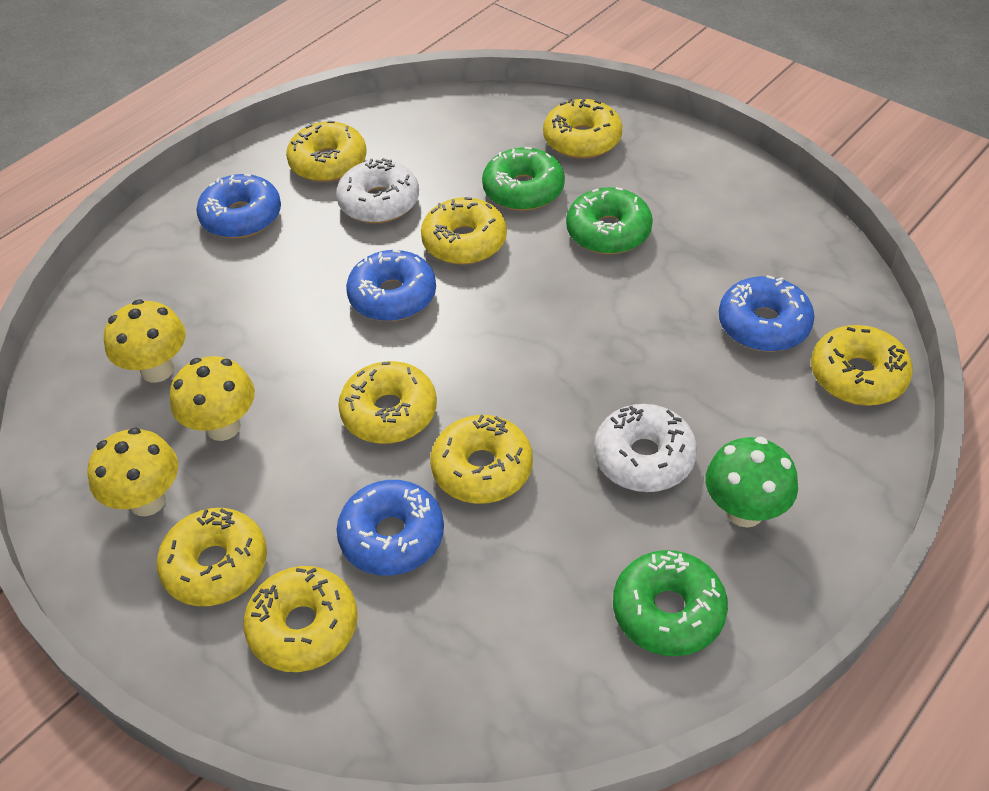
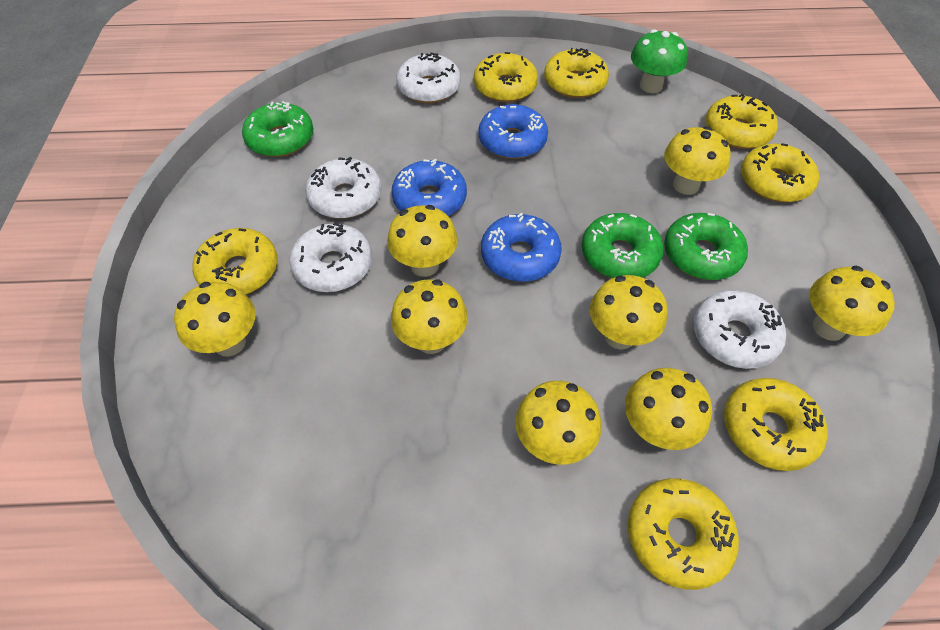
blue donut: 4 -> 3
white donut: 2 -> 4
yellow donut: 8 -> 7
yellow mushroom: 3 -> 8

